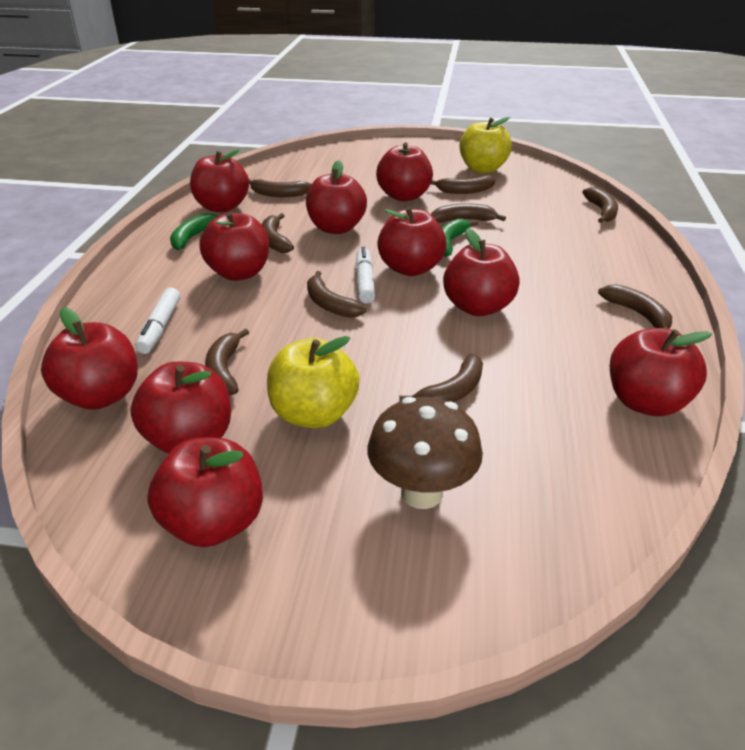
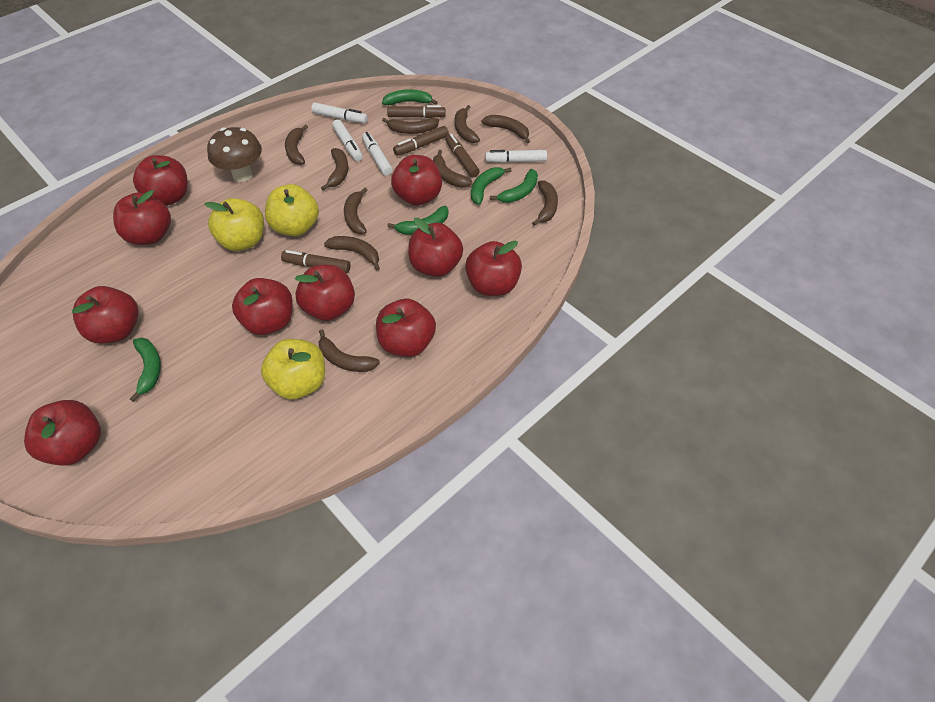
brown banana: 9 -> 10
brown marker: 0 -> 4
green banana: 2 -> 5
white marker: 2 -> 4
yellow apple: 2 -> 3

